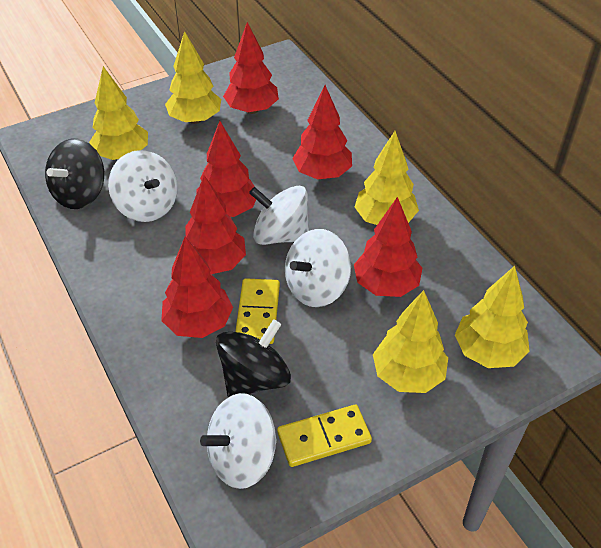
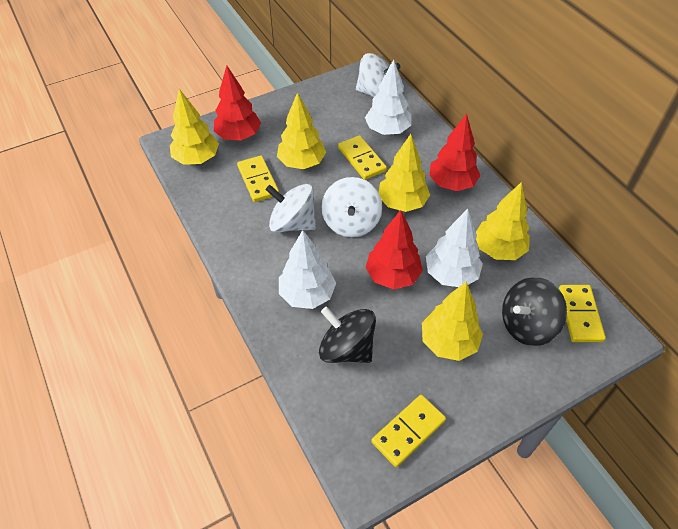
red tree: 6 -> 3
white spinning top: 4 -> 3
white tree: 0 -> 3
yellow domino: 2 -> 4

